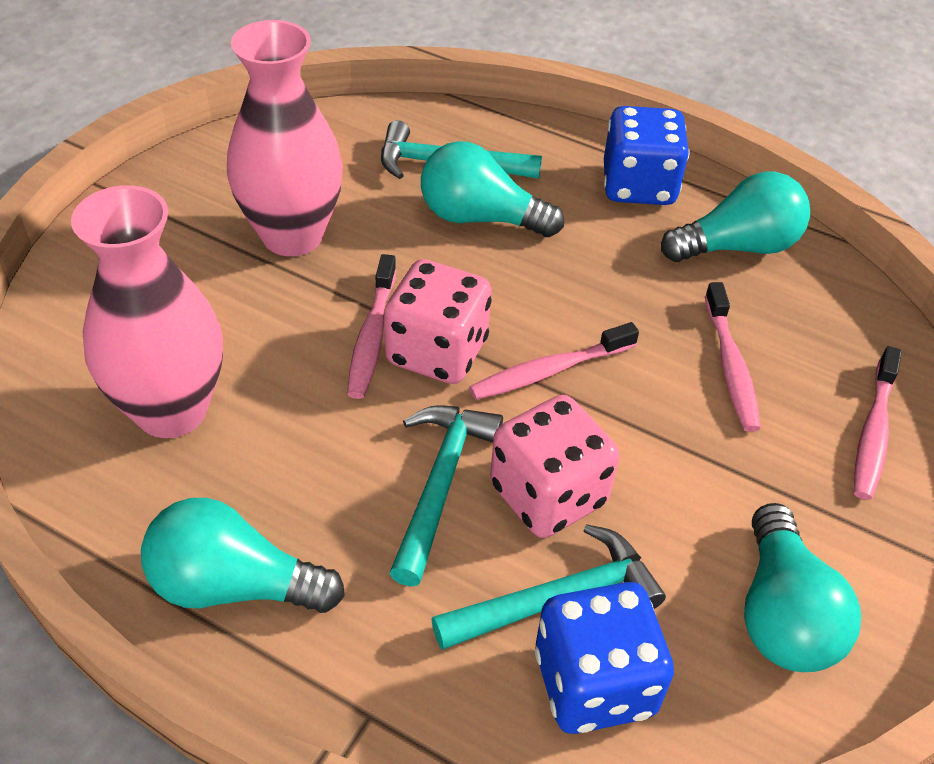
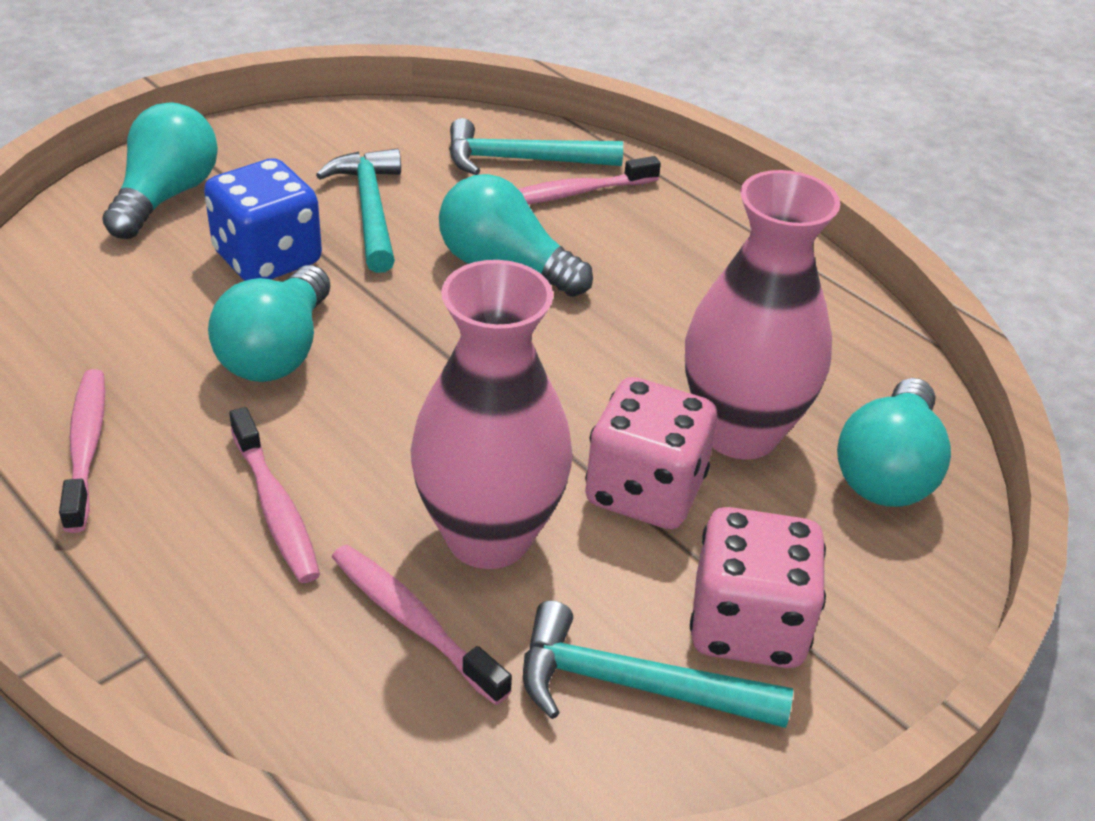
blue dice: 2 -> 1

